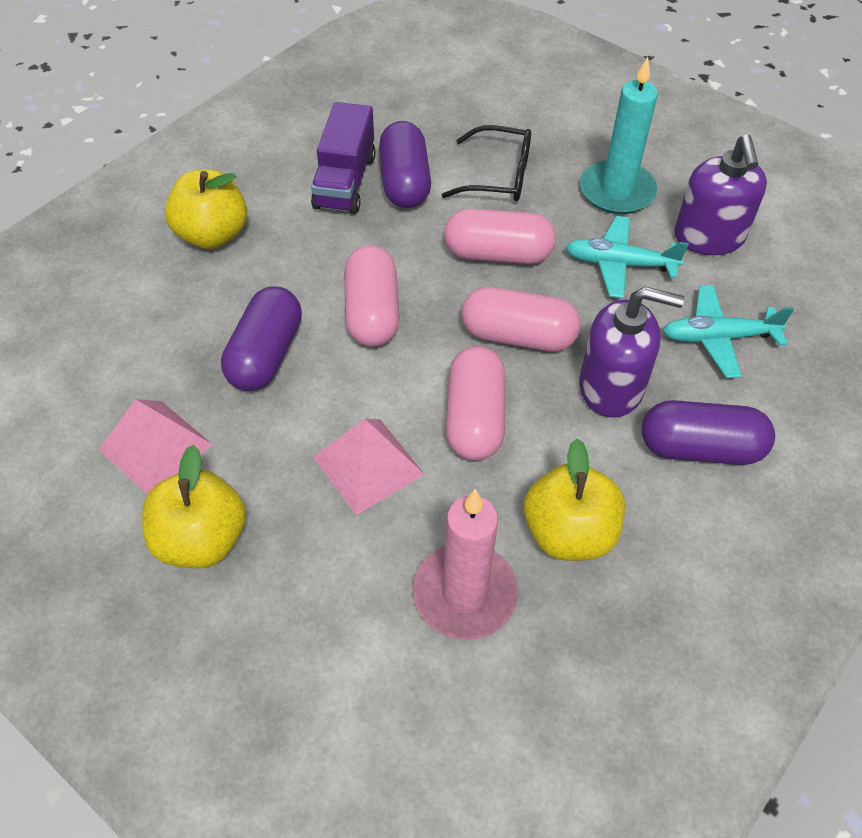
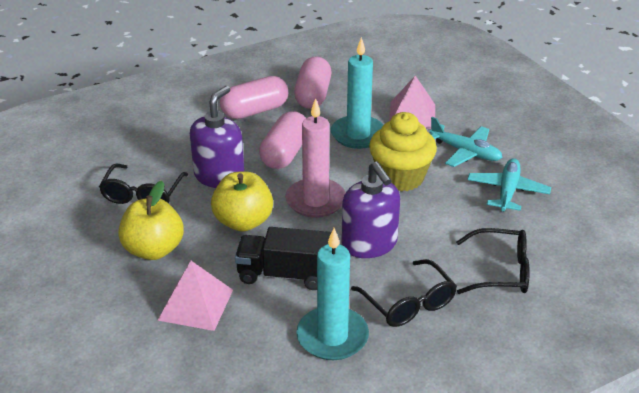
black glasses: 1 -> 3
black truck: 0 -> 1
pink capsule: 4 -> 3
purple capsule: 3 -> 0
purple truck: 1 -> 0
turquoise candle: 1 -> 2
yellow apple: 3 -> 2
yellow cupcake: 0 -> 1

